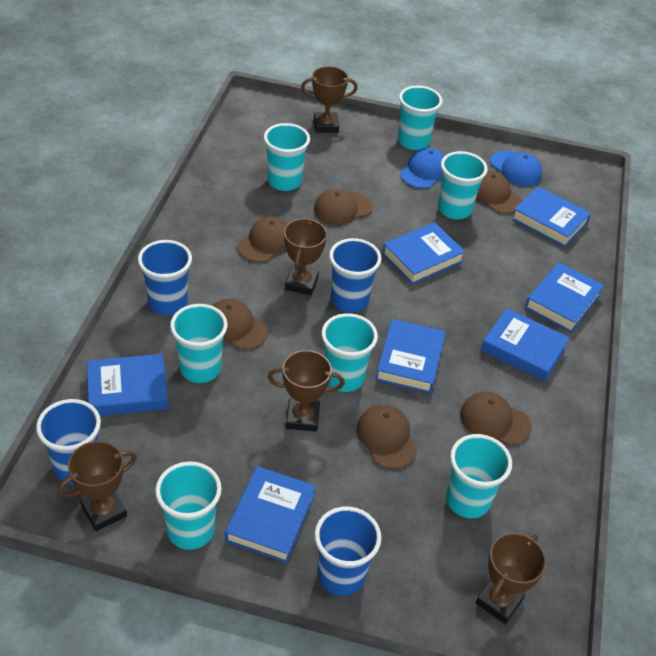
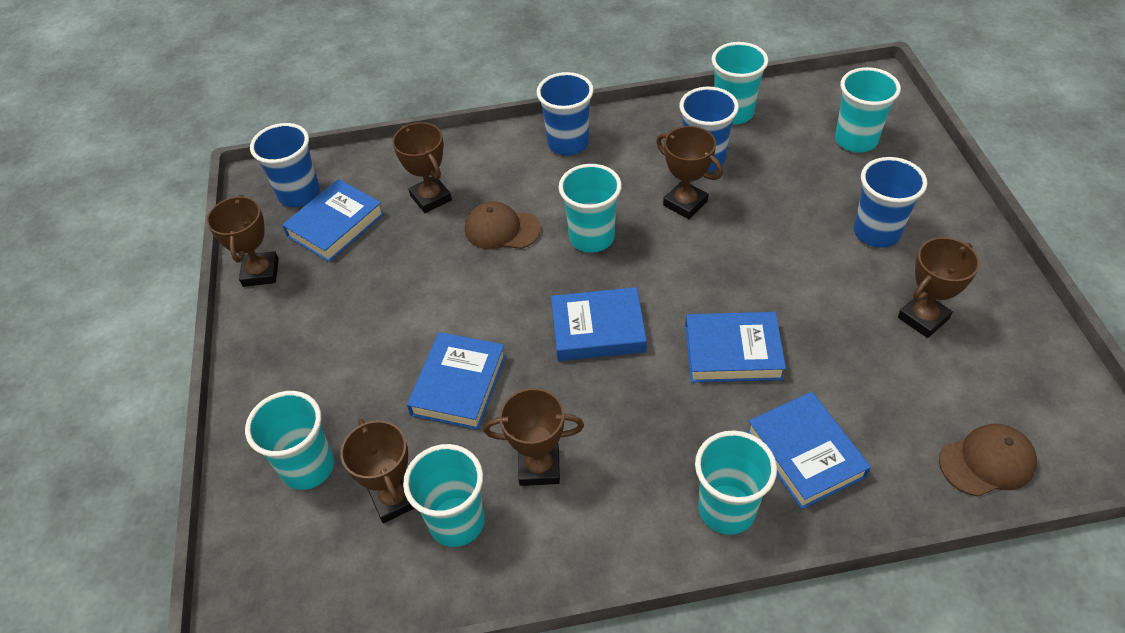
blue book: 7 -> 5
blue cap: 2 -> 0
brown cap: 6 -> 2
brown trophy: 5 -> 6
turquoise cup: 7 -> 6

